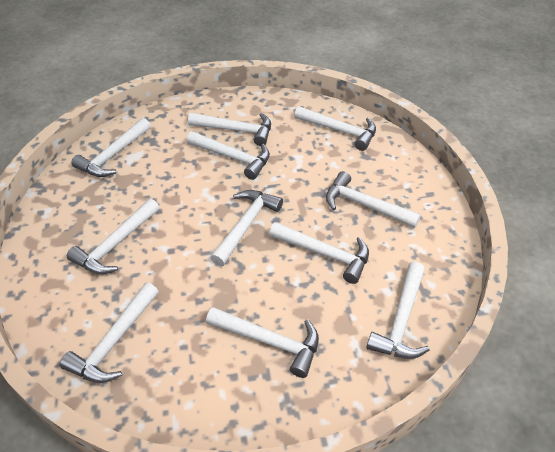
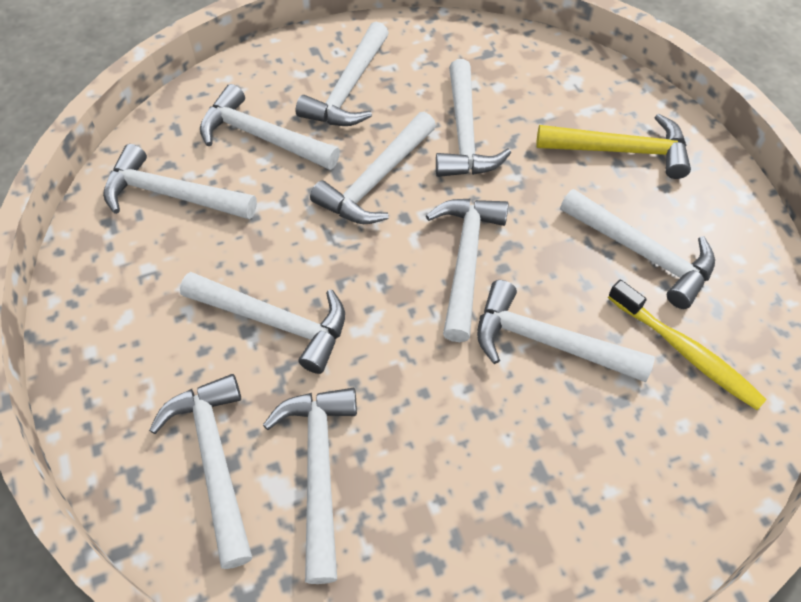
yellow hammer: 0 -> 1
yellow toothbrush: 0 -> 1

